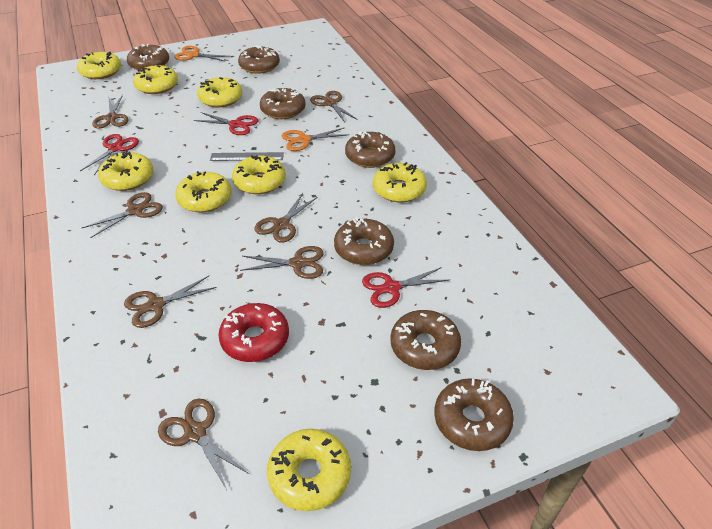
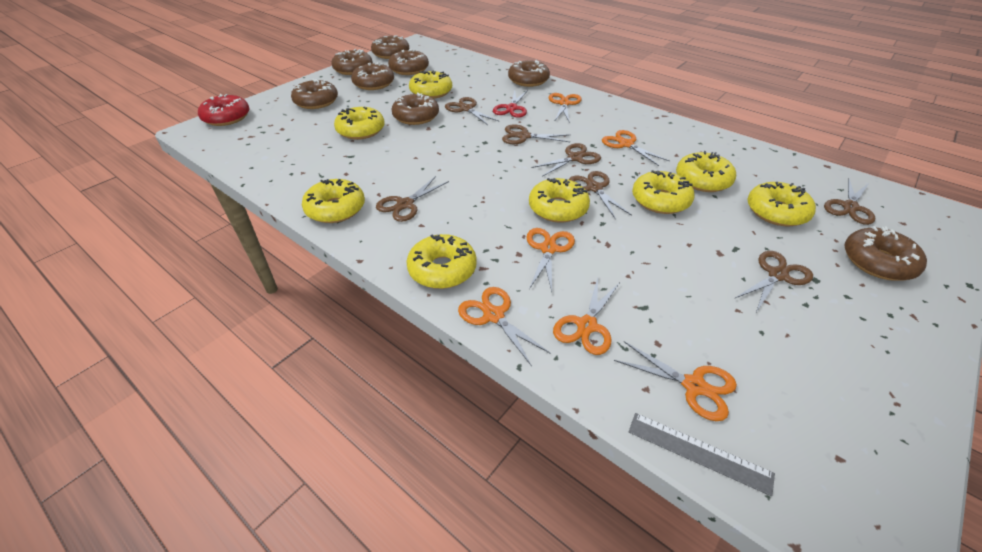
brown donut: 7 -> 8
orange scissors: 2 -> 6
red scissors: 3 -> 1

